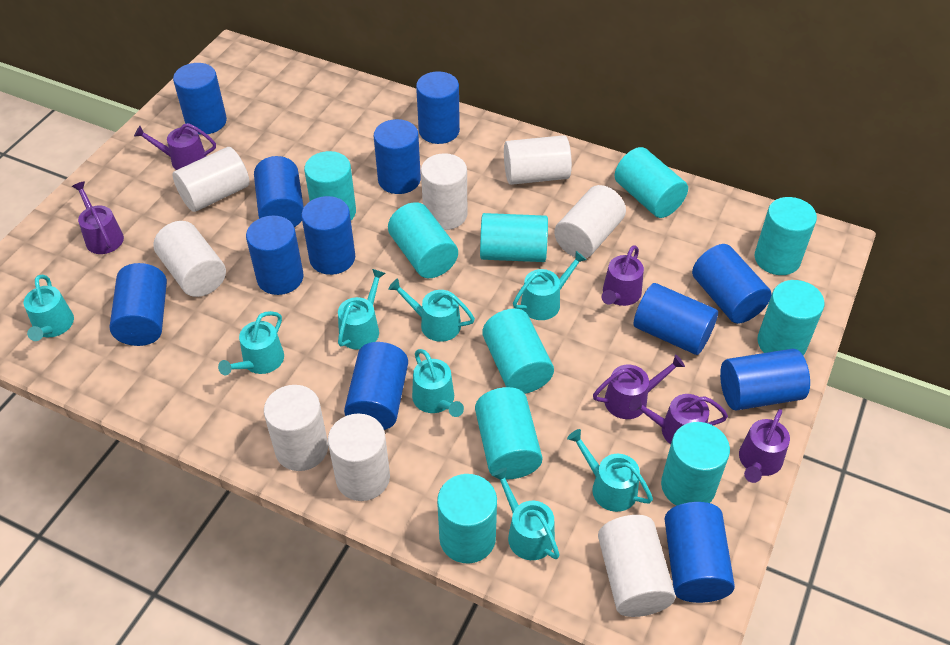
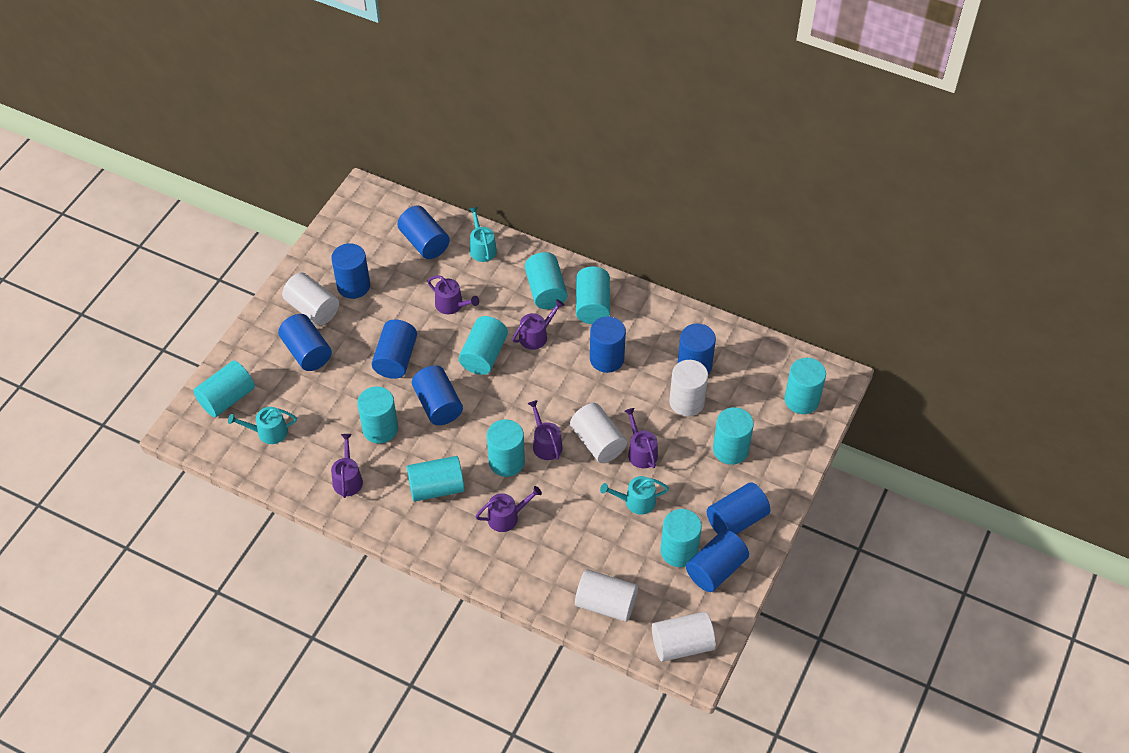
blue cylinder: 12 -> 9
turquoise watering can: 8 -> 3
white cylinder: 8 -> 5

